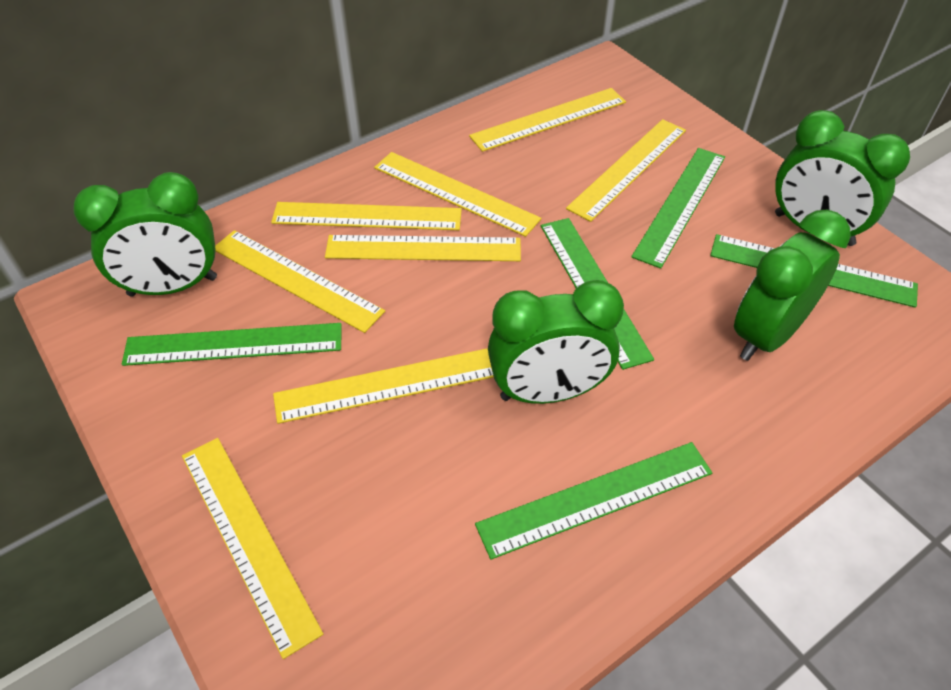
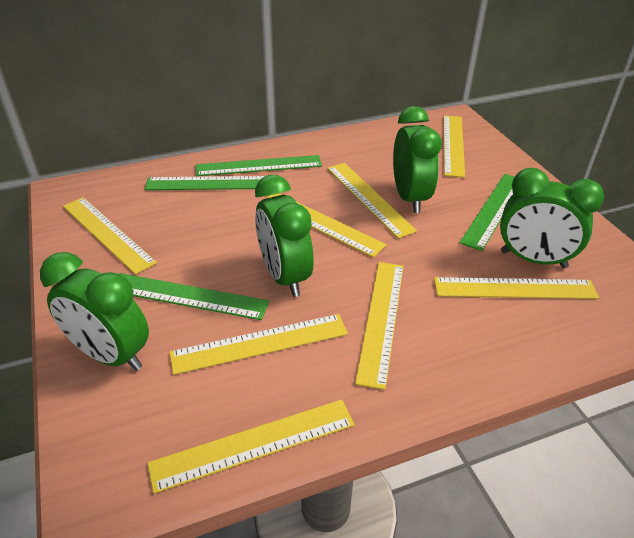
green ruler: 5 -> 4

